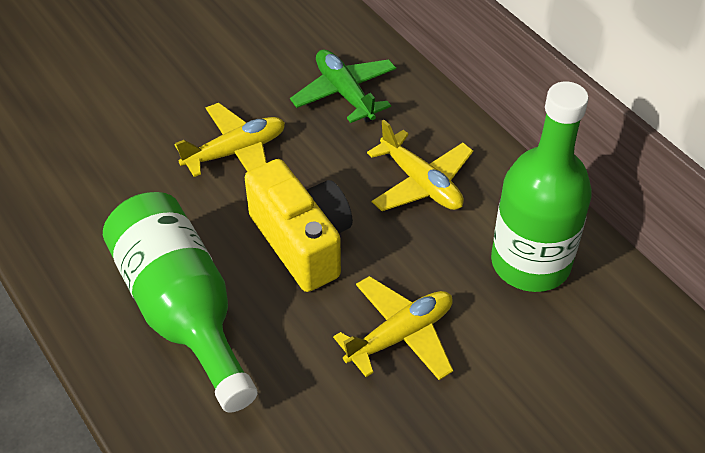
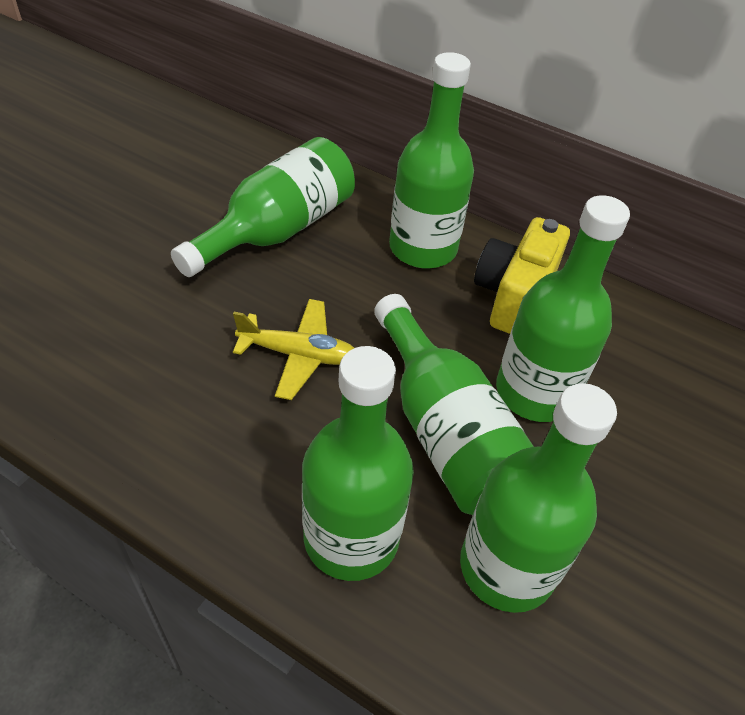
green bottle: 2 -> 6
green plane: 1 -> 0
yellow plane: 3 -> 1

